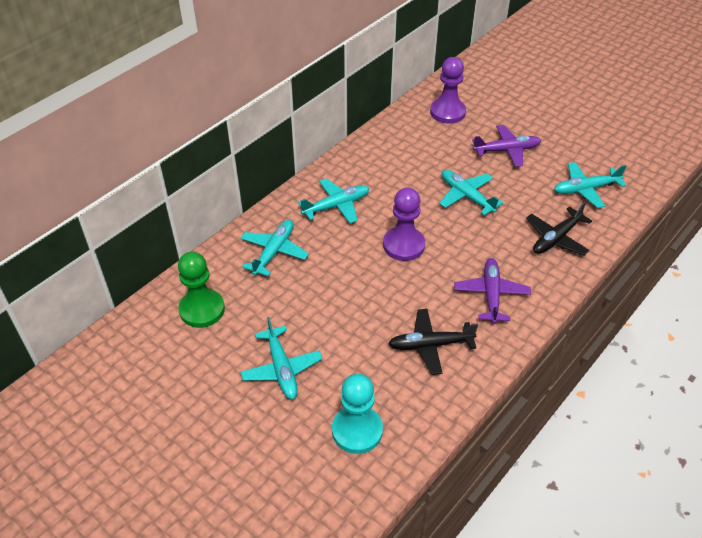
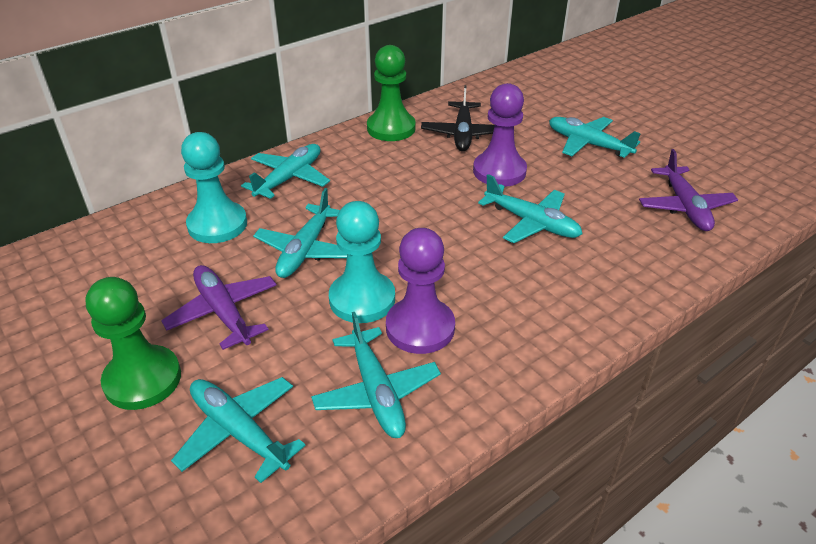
black plane: 2 -> 1
green pawn: 1 -> 2
turquoise pawn: 1 -> 2
turquoise plane: 5 -> 6

